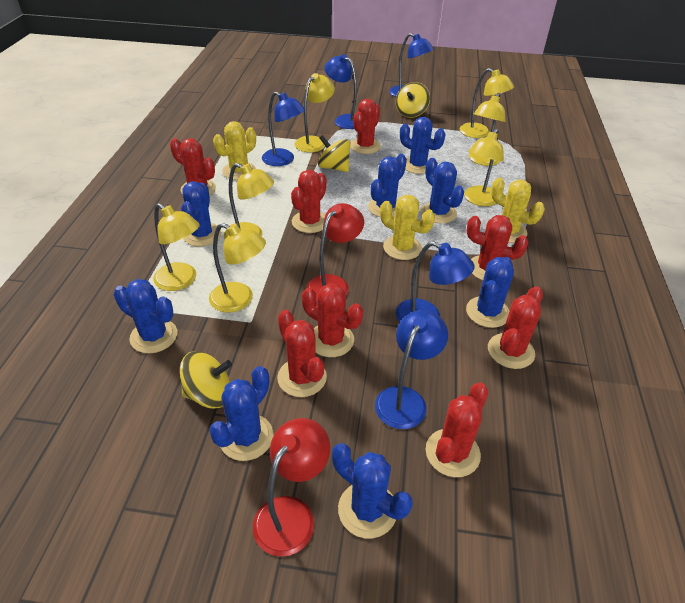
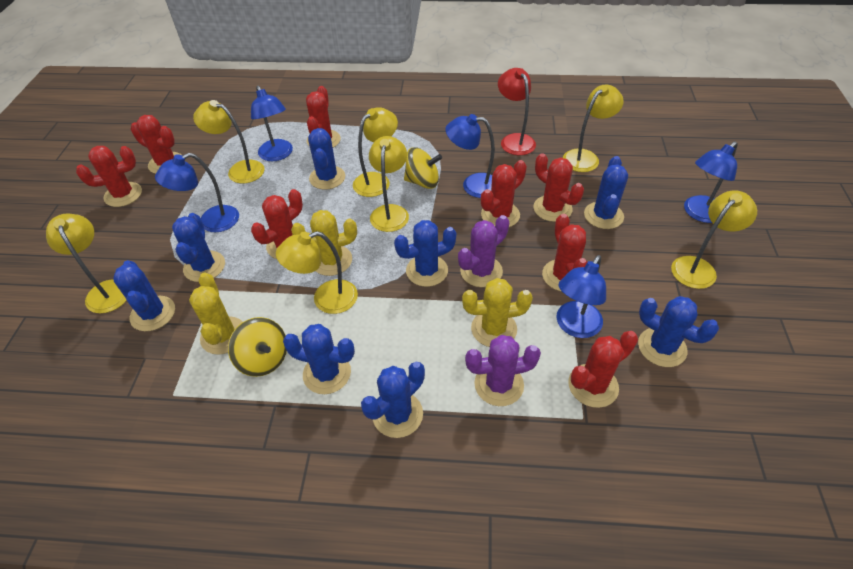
purple cactus: 0 -> 2
red lamp: 2 -> 1
yellow spinning top: 3 -> 2

